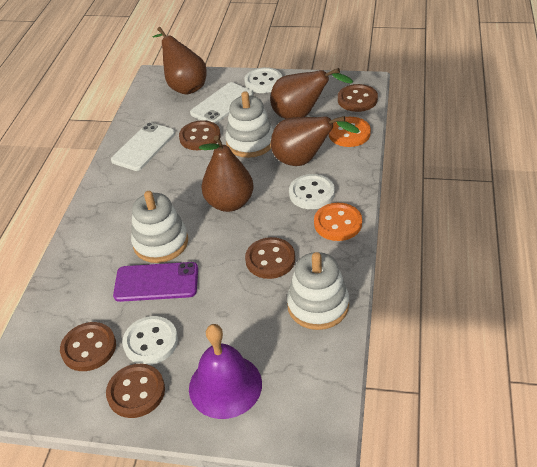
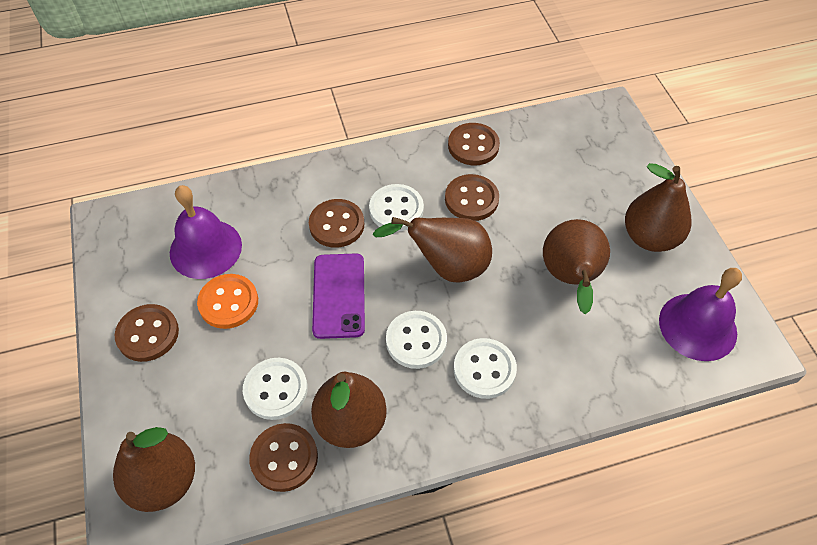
brown pear: 4 -> 5
orange button: 2 -> 1
purple bell: 1 -> 2
white button: 3 -> 4
white phone: 2 -> 0
white stacking toy: 3 -> 0

